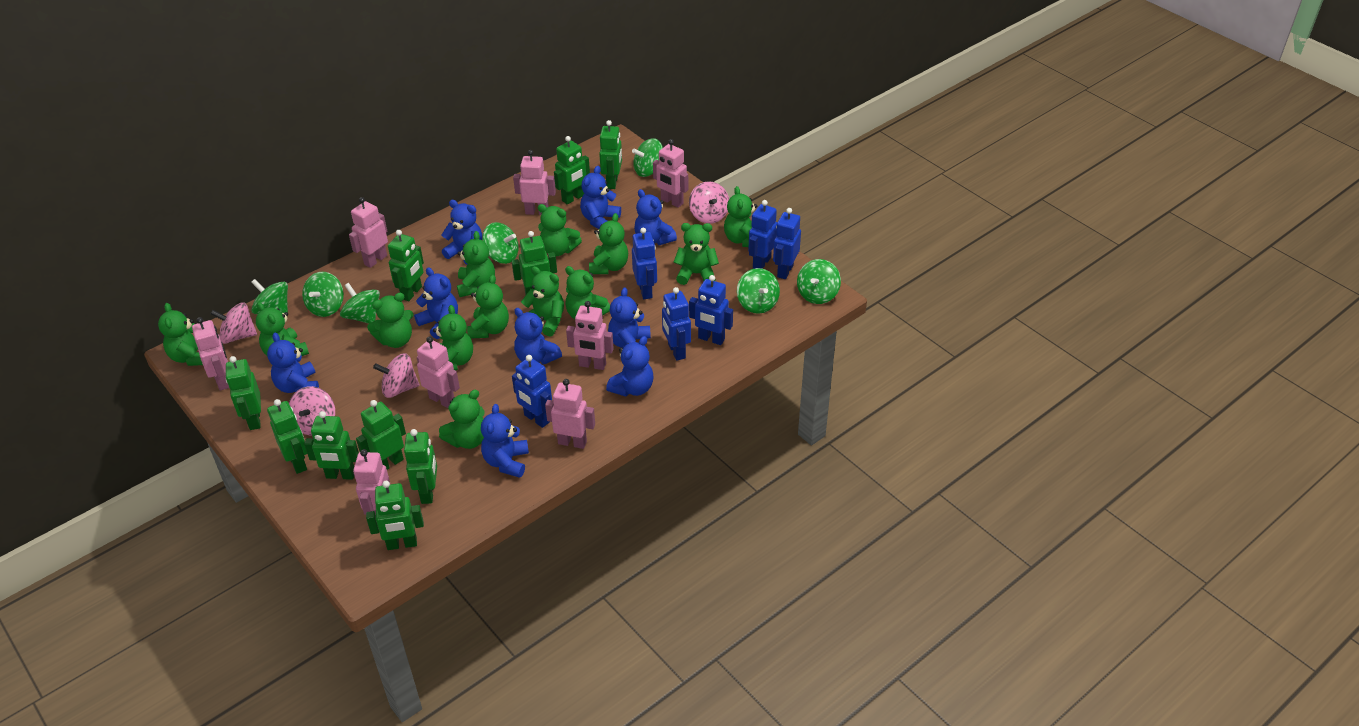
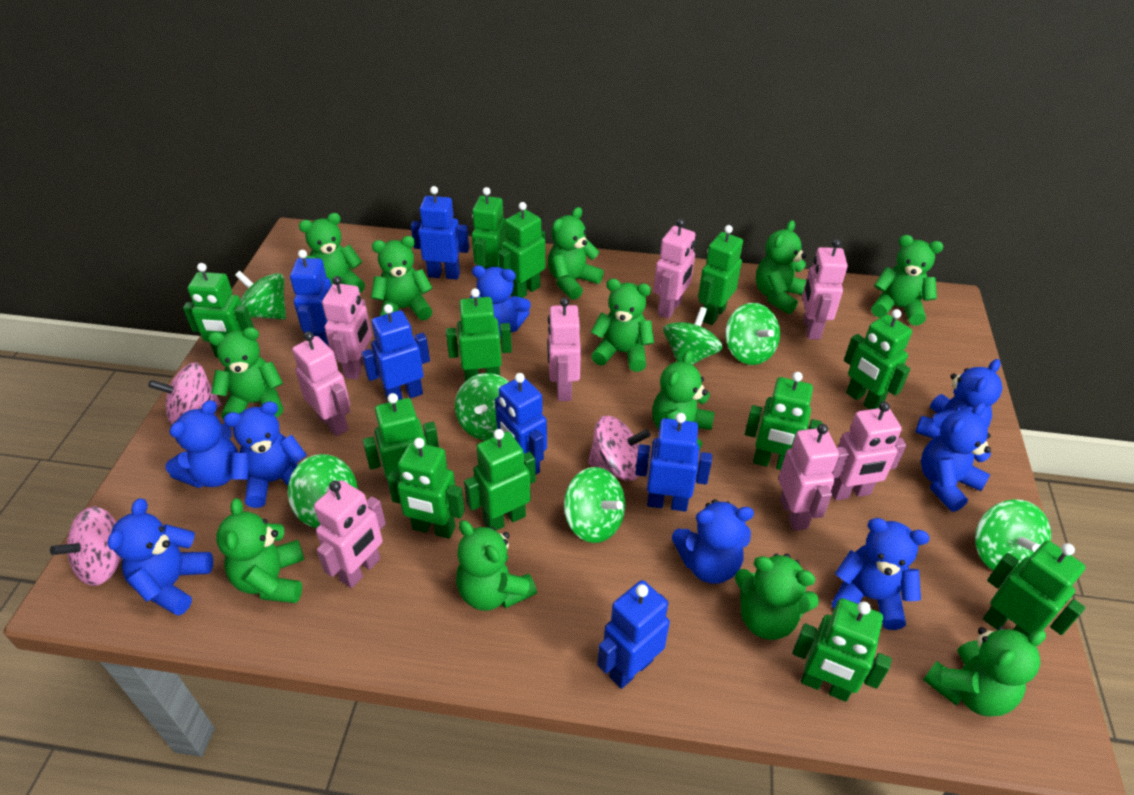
blue teddy bear: 9 -> 8
green robot: 10 -> 12
green teddy bear: 13 -> 12
pink spinning top: 4 -> 3

